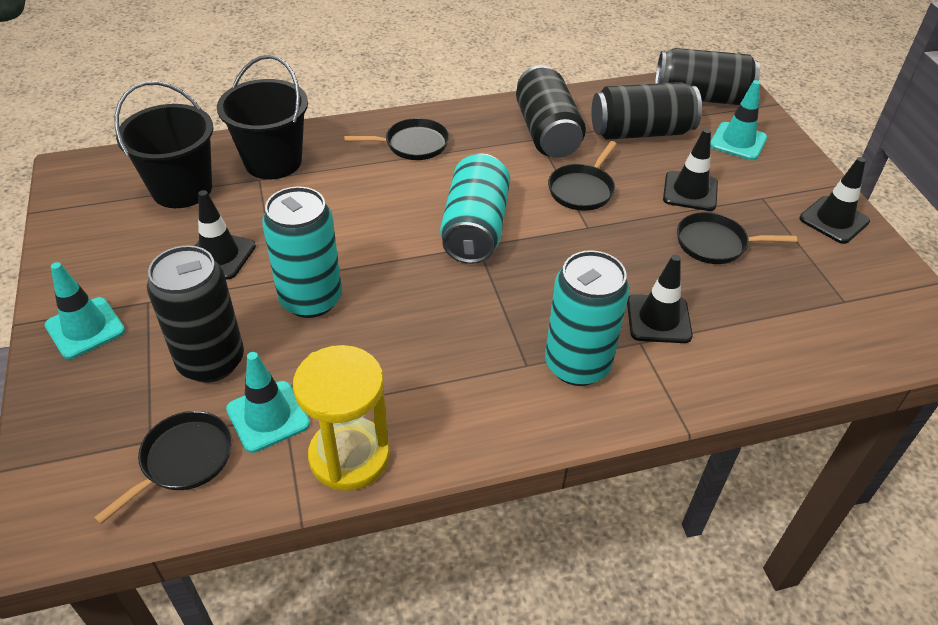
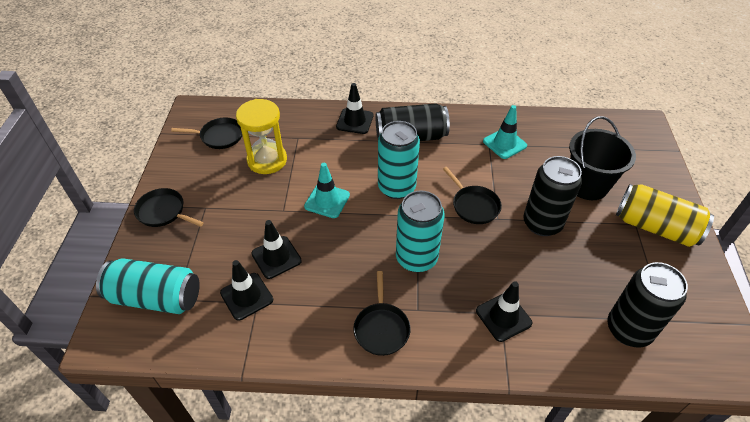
black bucket: 2 -> 1
black can: 4 -> 3
turquoise traffic cone: 3 -> 2
yellow can: 0 -> 1

